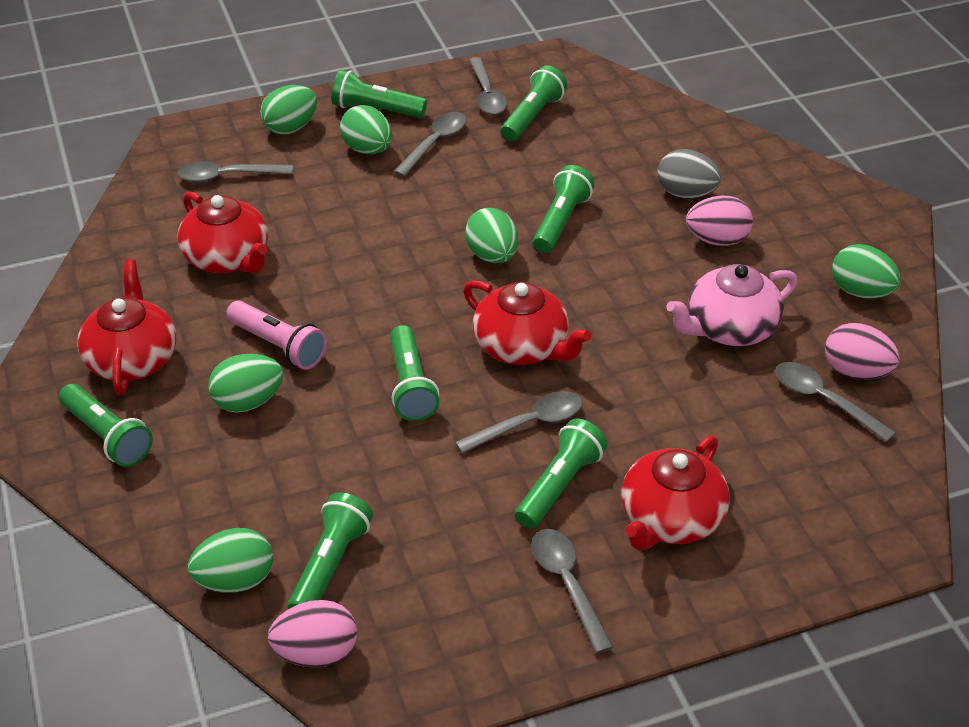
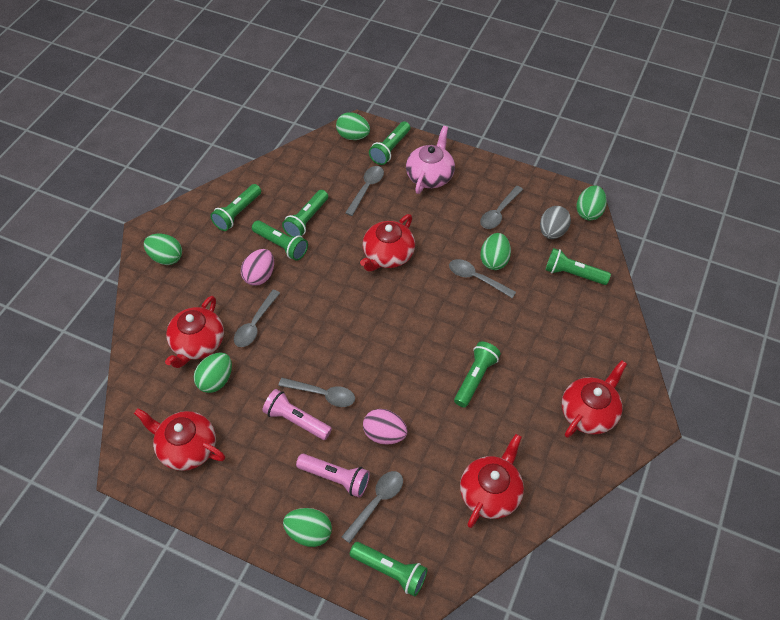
pink egg: 3 -> 2
pink flashlight: 1 -> 2
red teapot: 4 -> 5

